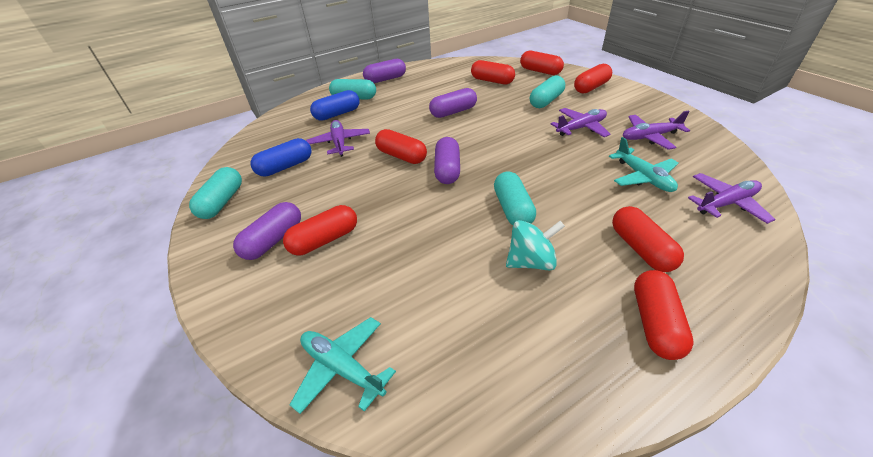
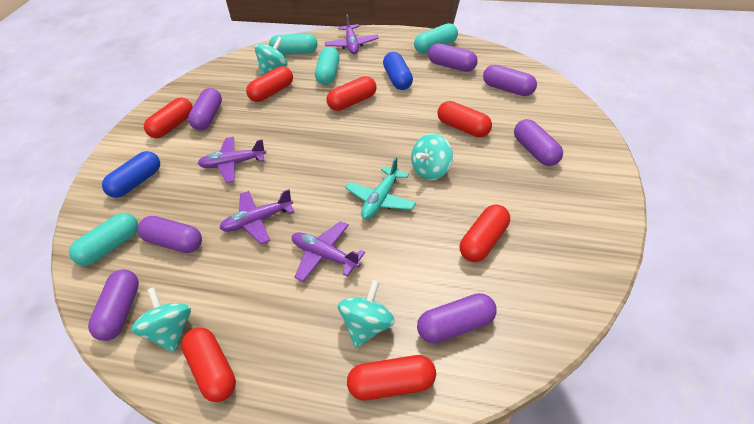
purple capsule: 4 -> 7
turquoise plane: 2 -> 1
turquoise spinning top: 1 -> 4

